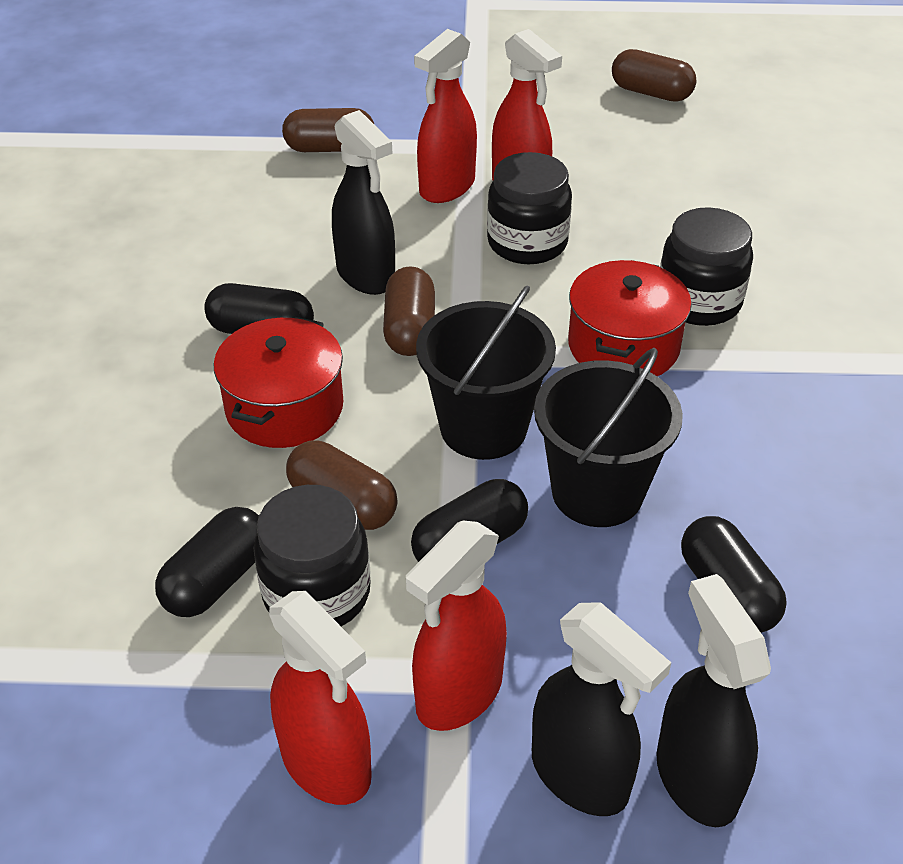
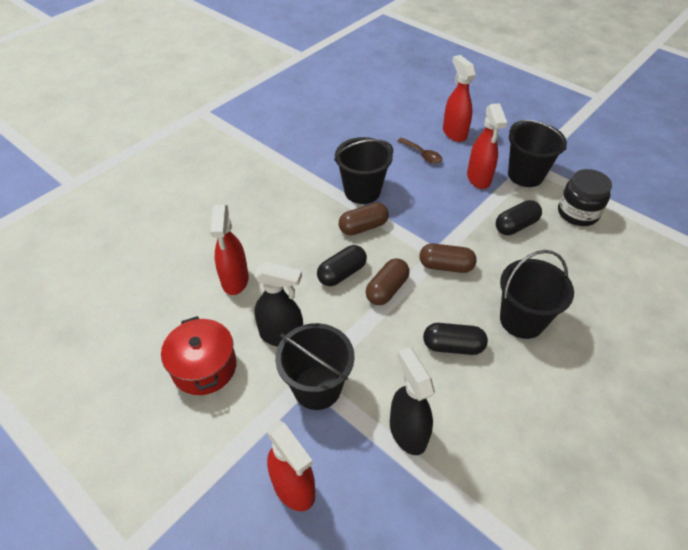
black bucket: 2 -> 4
black capsule: 4 -> 3
black jar: 3 -> 1
black spray bottle: 3 -> 2
brown capsule: 4 -> 3
brown spoon: 0 -> 1
red pot: 2 -> 1

